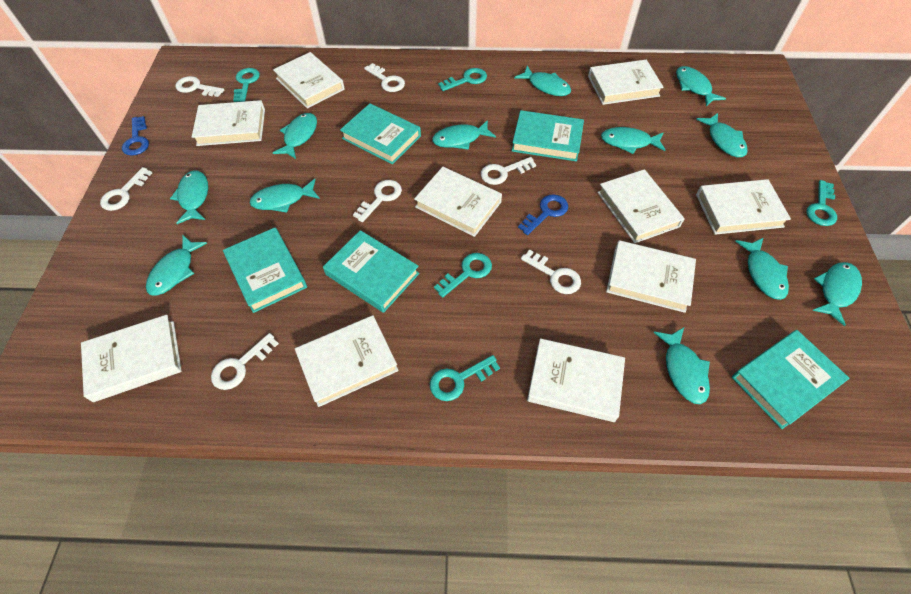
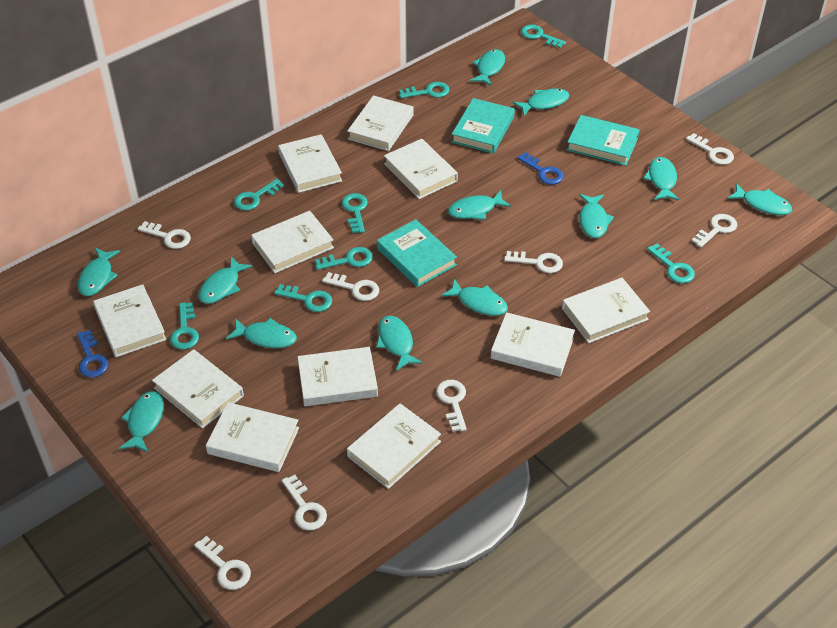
turquoise book: 5 -> 3
turquoise key: 5 -> 8
white book: 10 -> 11
white key: 7 -> 8

